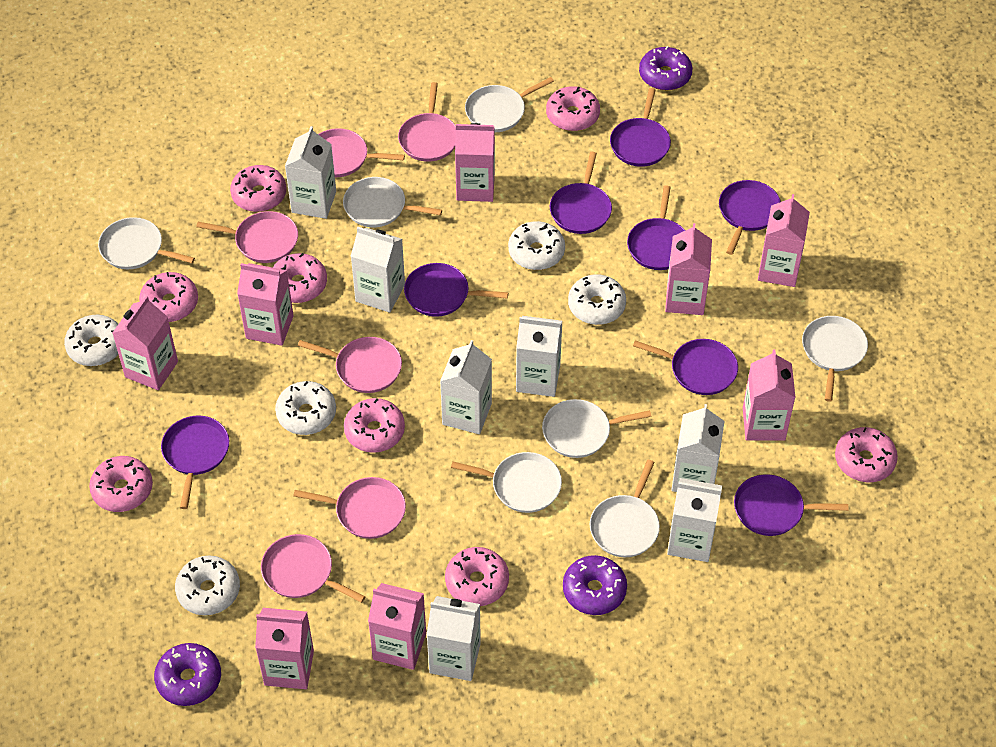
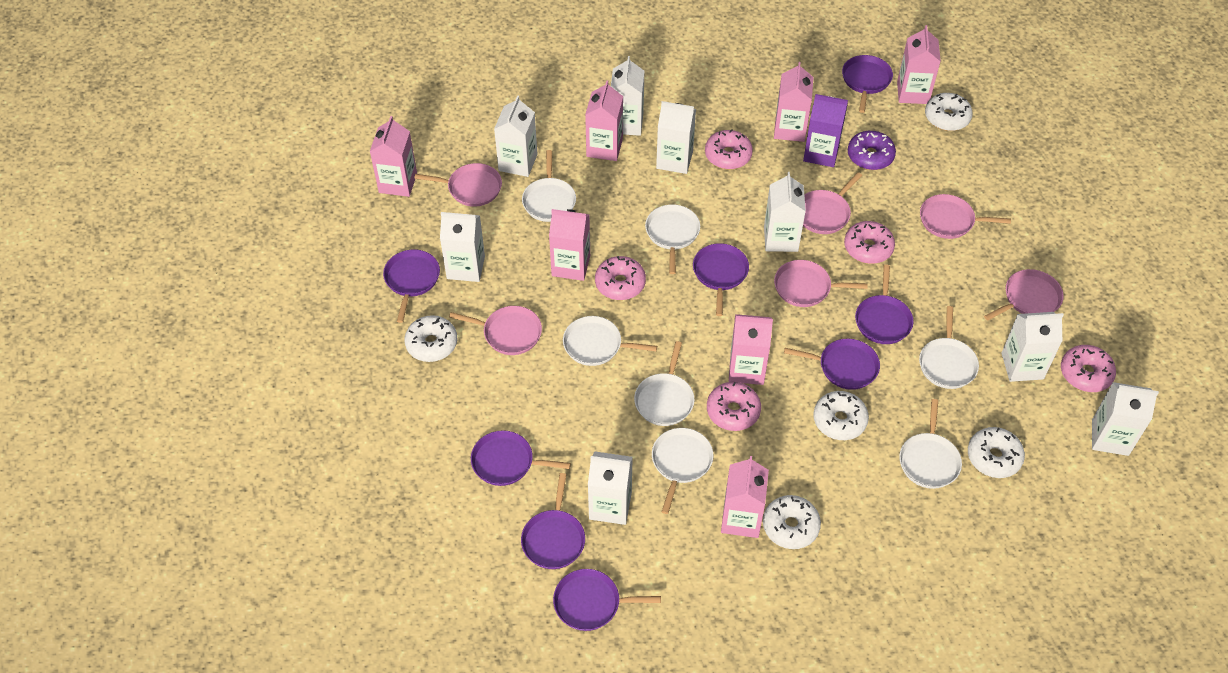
pink carton: 8 -> 7
pink donut: 8 -> 5
purple carton: 0 -> 1
purple donut: 3 -> 1
white carton: 7 -> 8

